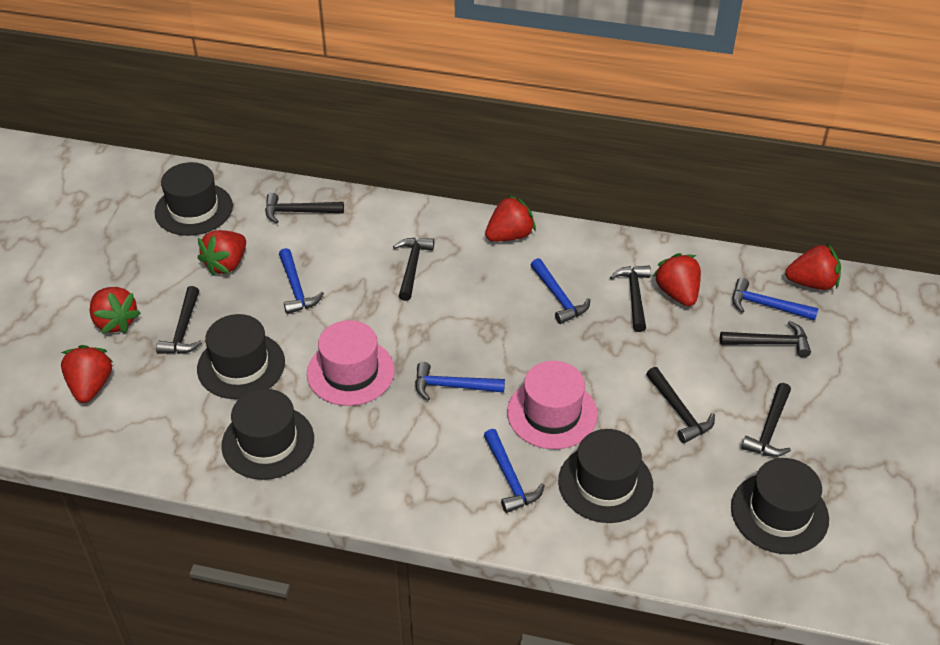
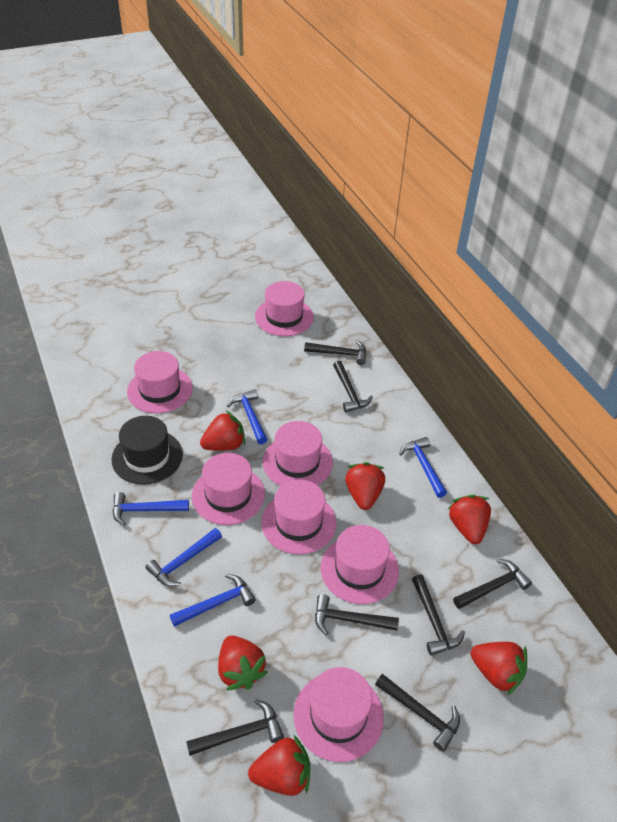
black hat: 5 -> 1
pink hat: 2 -> 7

